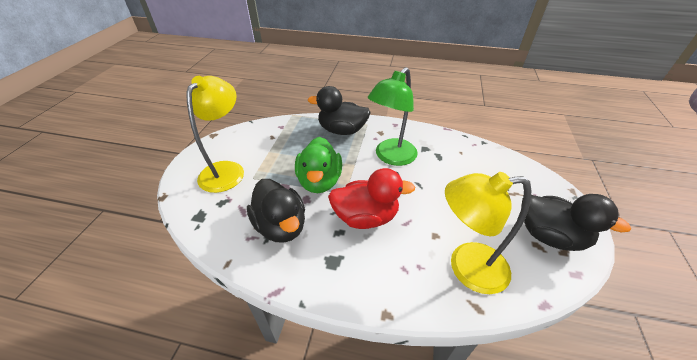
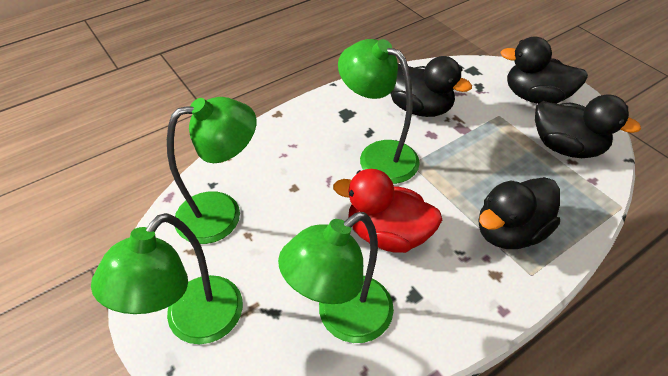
black duck: 3 -> 4
green duck: 1 -> 0
green lamp: 1 -> 4
yellow lamp: 2 -> 0

